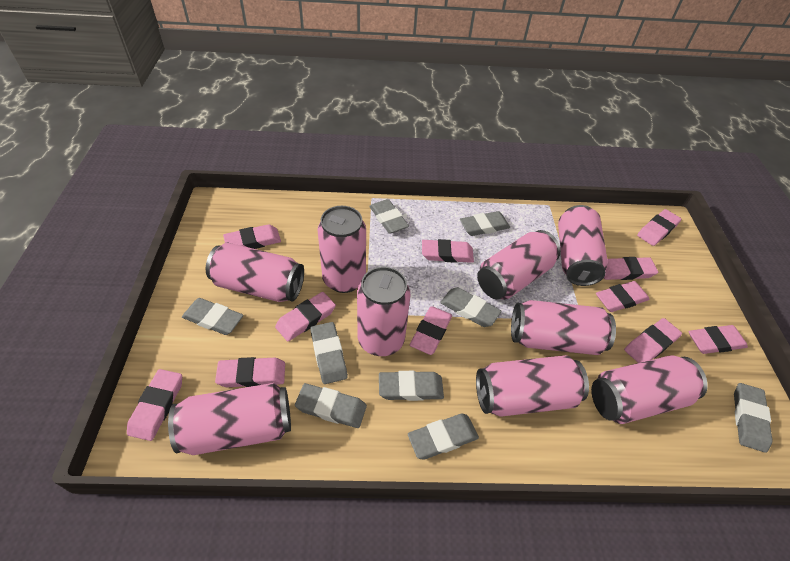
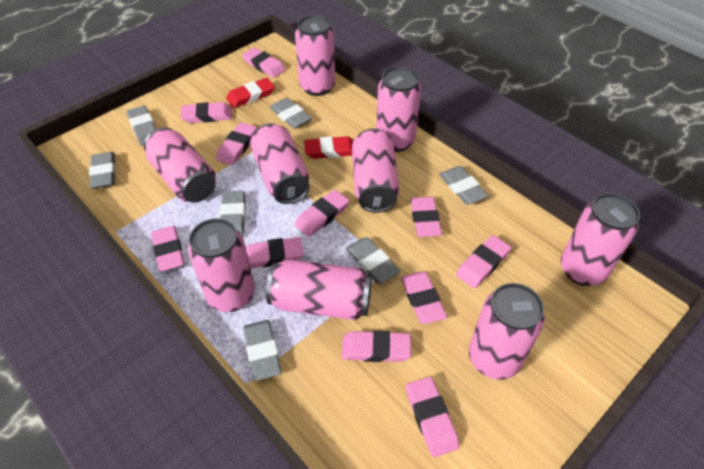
grey eraser: 9 -> 7
red eraser: 0 -> 2

